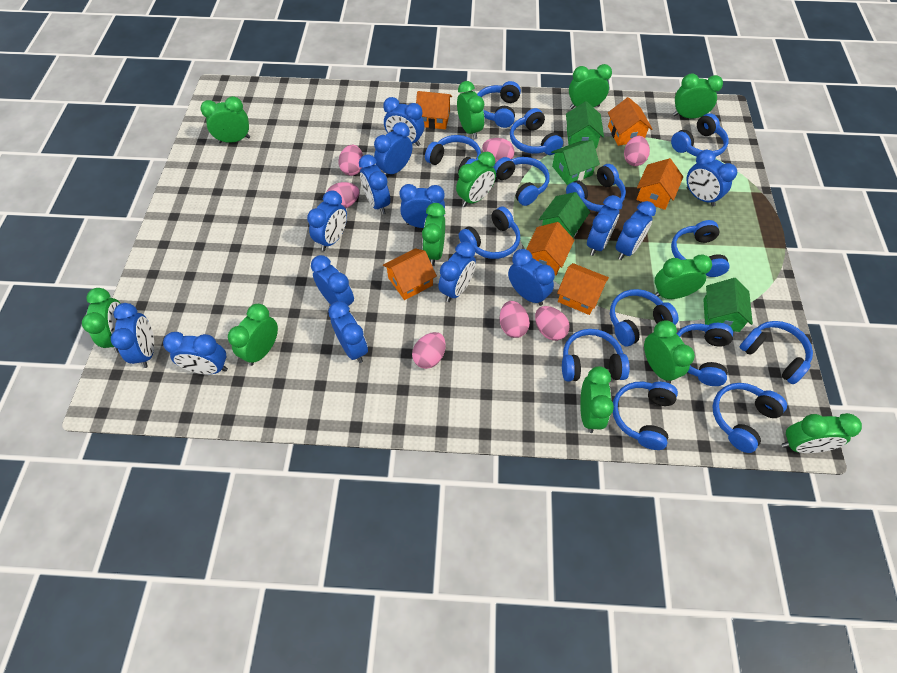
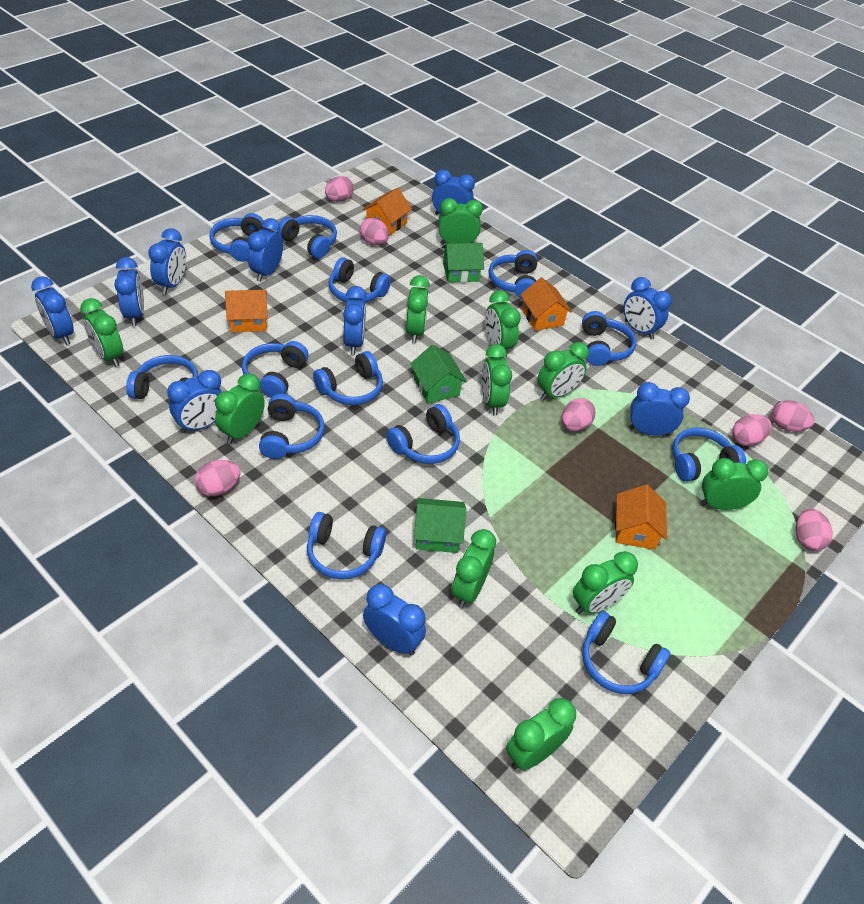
blue clock: 14 -> 10
blue headphones: 14 -> 13
green clock: 12 -> 11
green house: 4 -> 3
orange house: 6 -> 4

